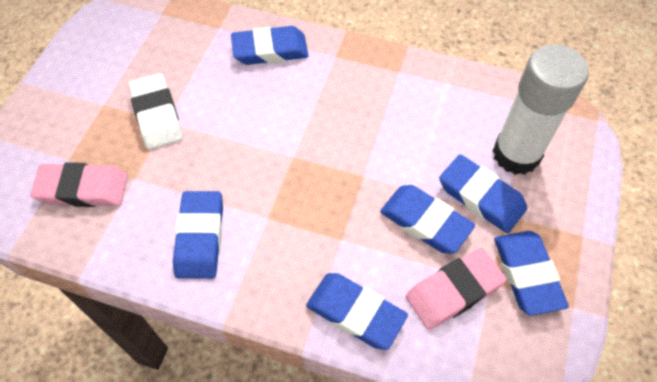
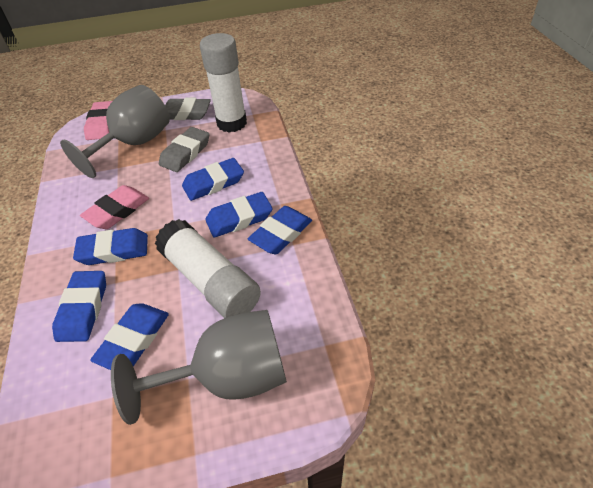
grey eraser: 0 -> 2
grey goblet: 0 -> 2
white eraser: 1 -> 0
white glue stick: 1 -> 2

